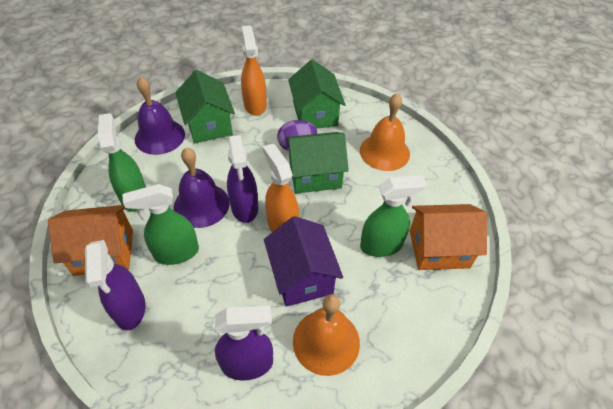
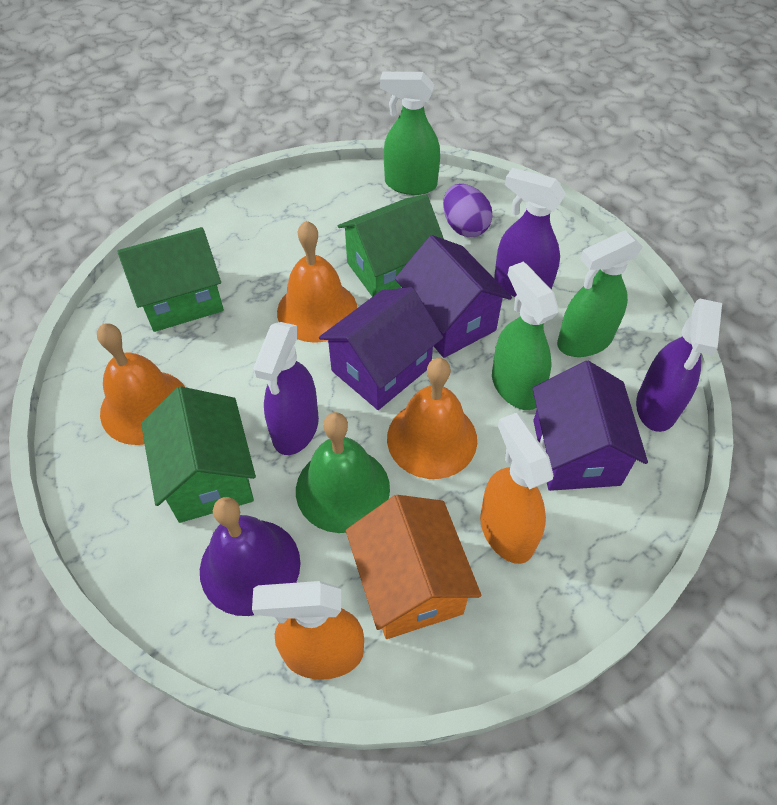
green bell: 0 -> 1
orange bell: 2 -> 3
orange house: 2 -> 1
purple bell: 2 -> 1
purple house: 1 -> 3

